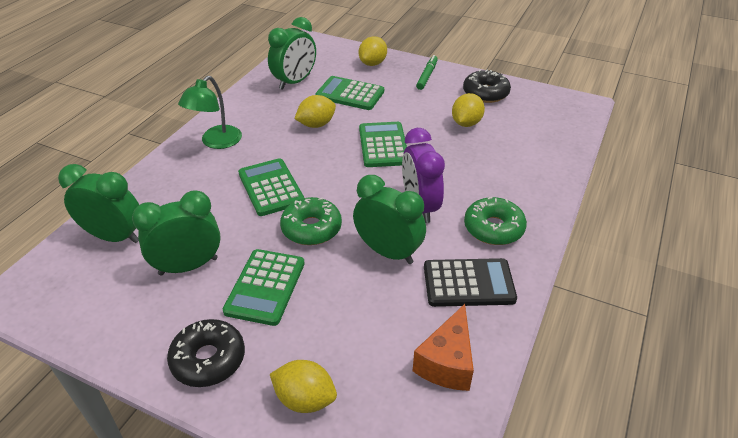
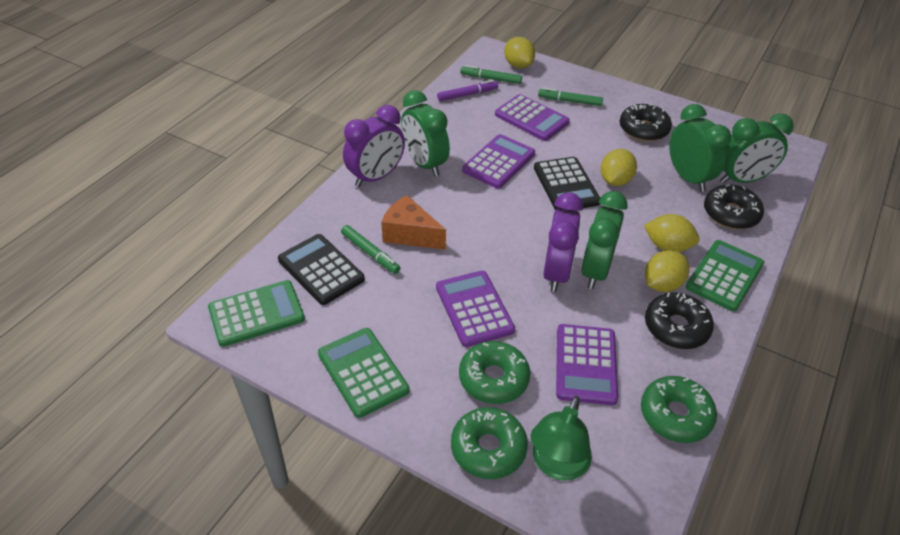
black calculator: 1 -> 2
black donut: 2 -> 3
green calculator: 4 -> 3
green donut: 2 -> 3
green marker: 1 -> 3
purple calculator: 0 -> 4
purple clock: 1 -> 2
purple marker: 0 -> 1

